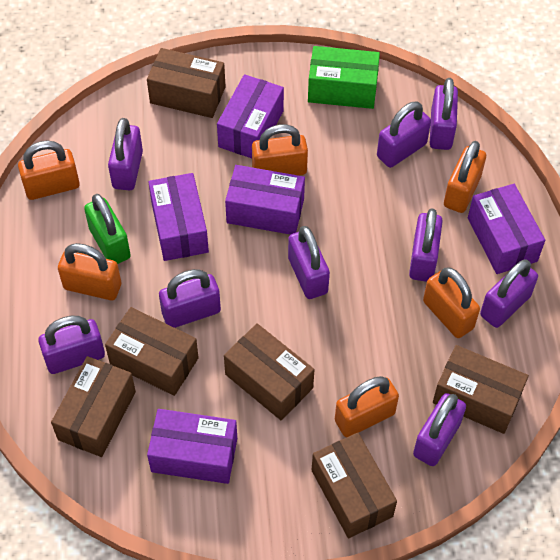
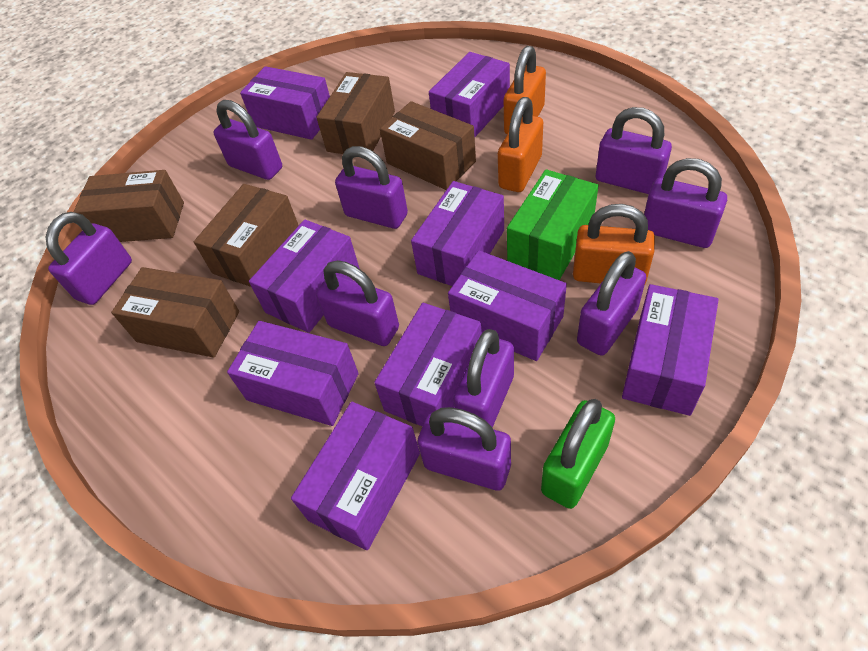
brown box: 6 -> 5
orange padlock: 6 -> 3
purple box: 5 -> 9

